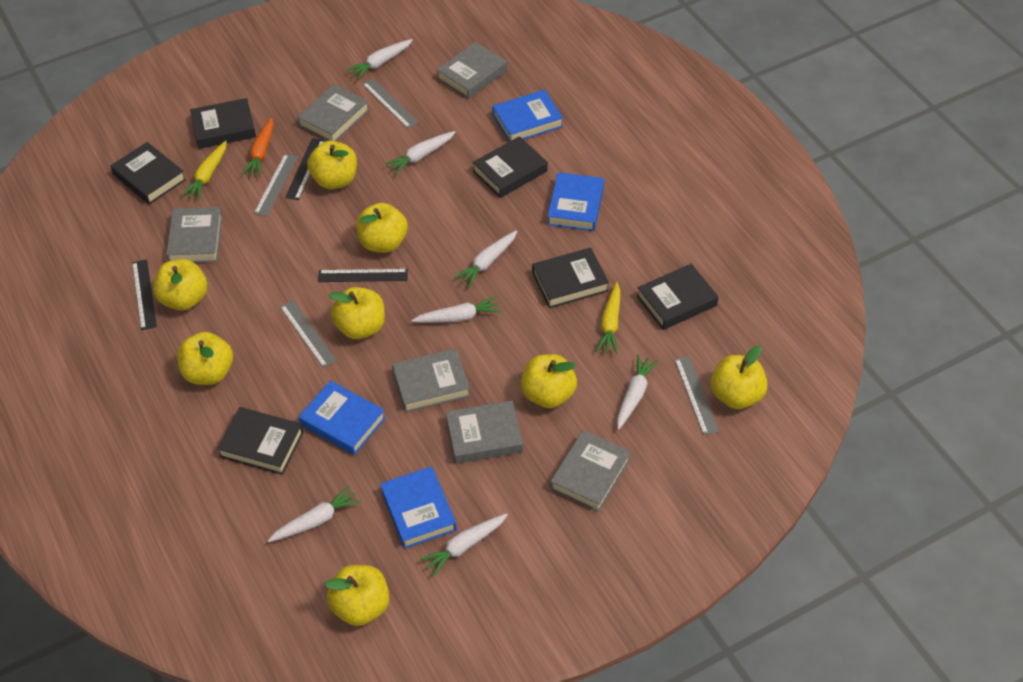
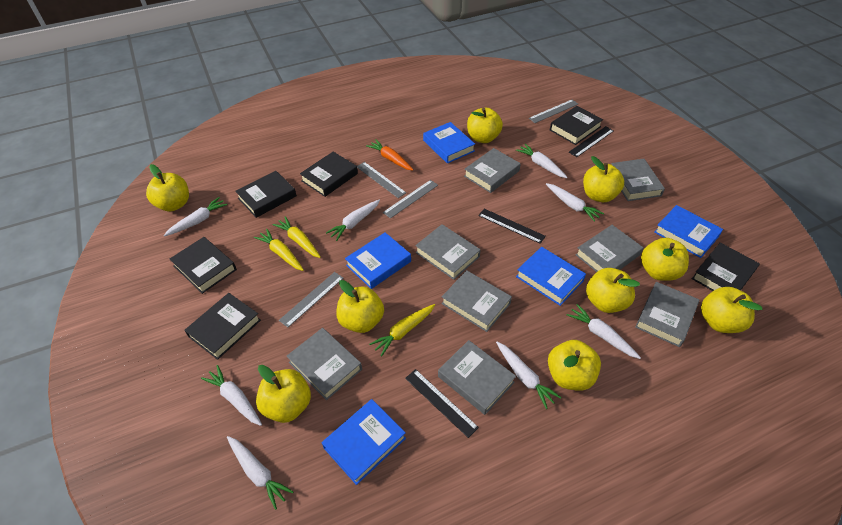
blue book: 4 -> 5
grey book: 6 -> 8
white carrot: 7 -> 8
yellow apple: 8 -> 9
yellow carrot: 2 -> 3

